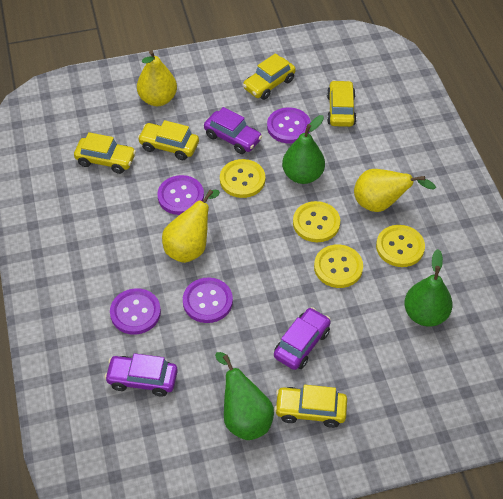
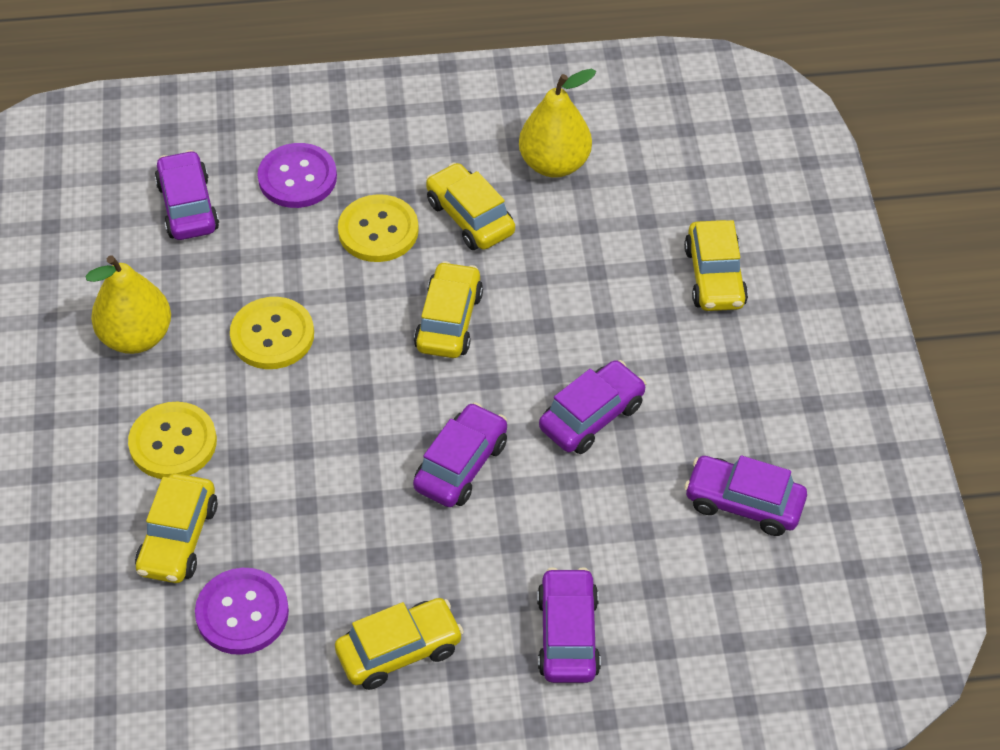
green pear: 3 -> 0
purple button: 4 -> 2
purple car: 3 -> 5
yellow button: 4 -> 3
yellow pear: 3 -> 2

